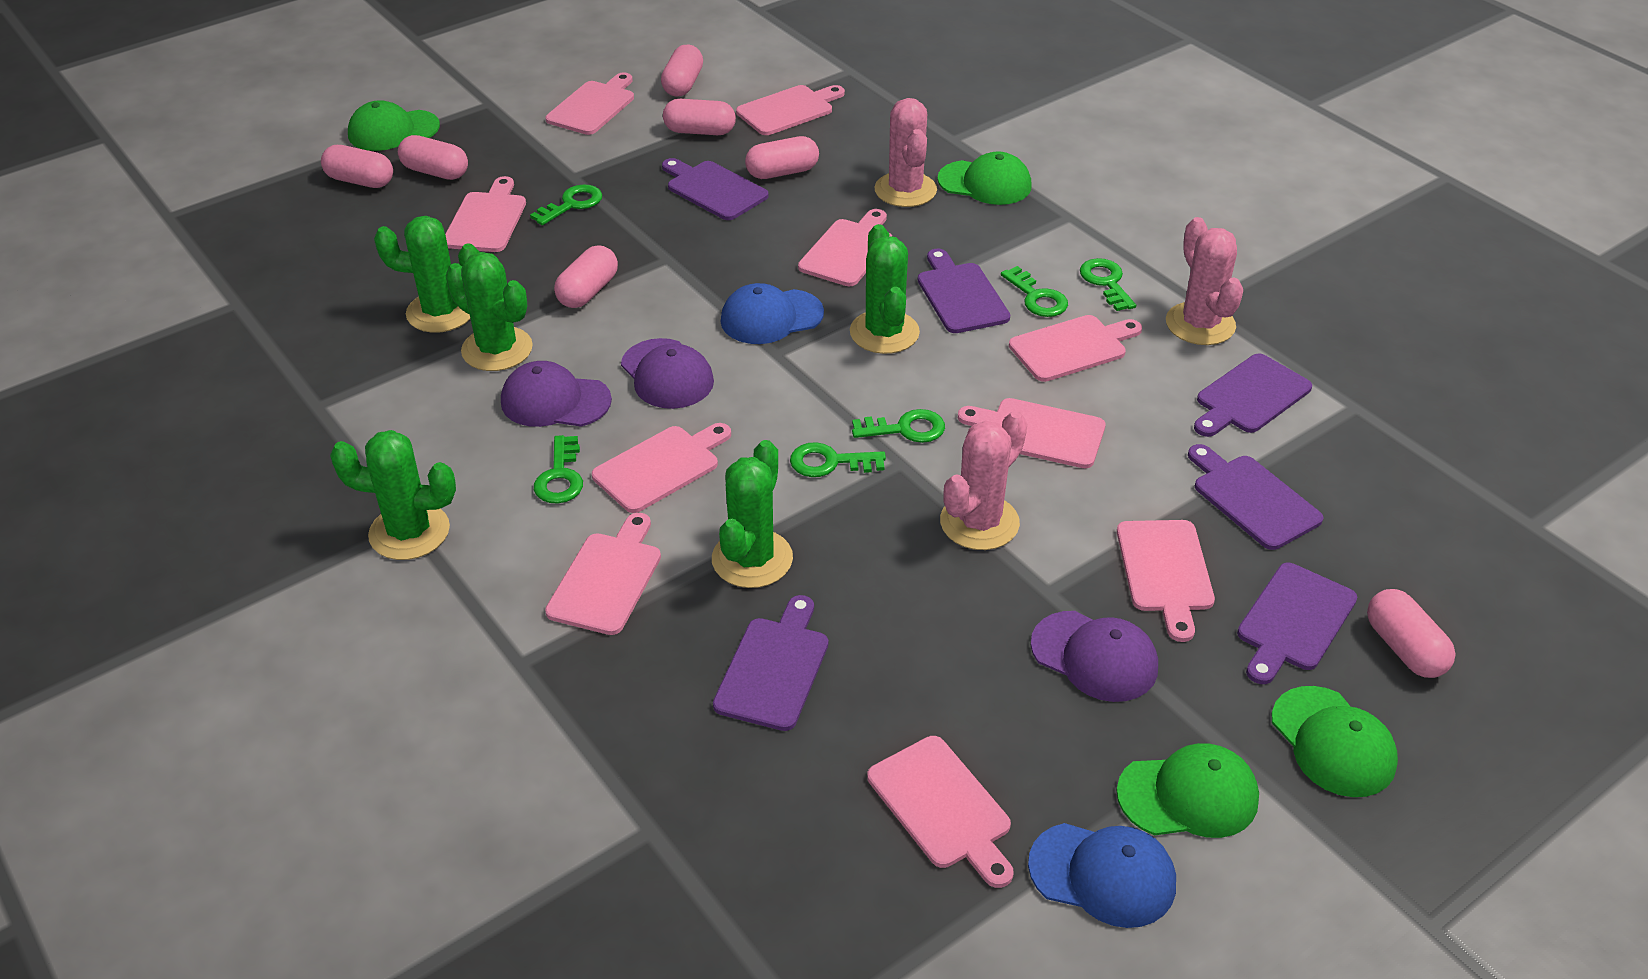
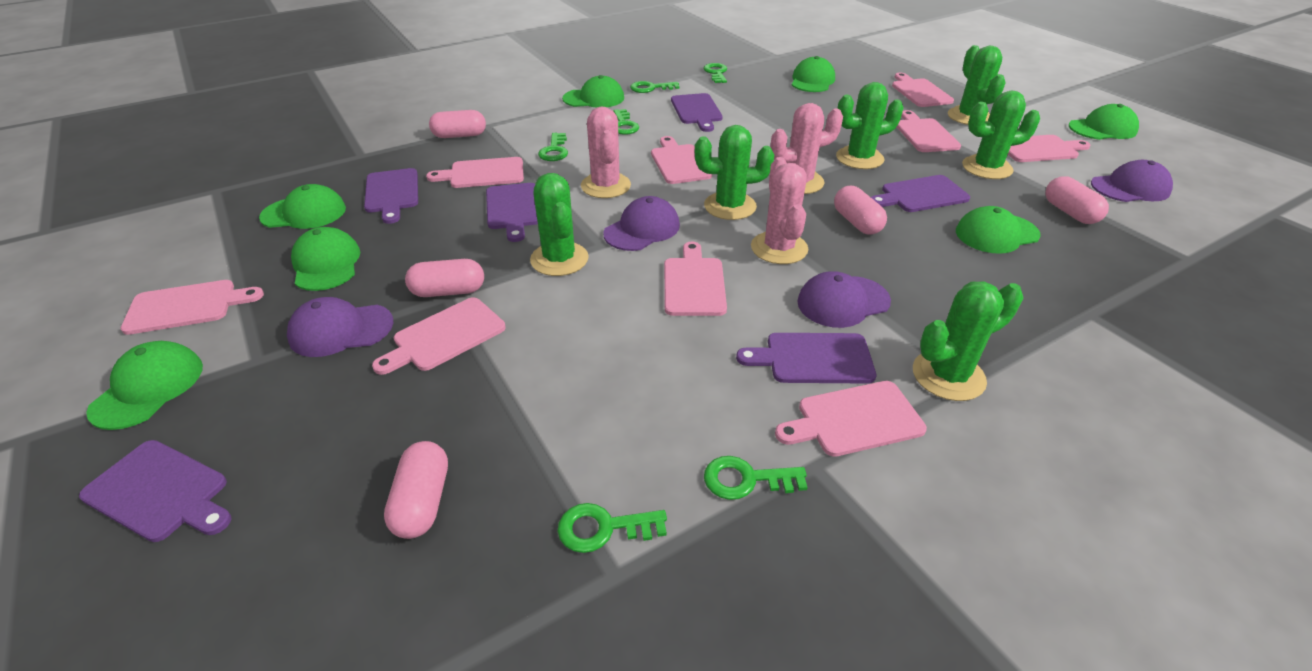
blue cap: 2 -> 0
green cactus: 5 -> 6
green cap: 4 -> 7
pink capsule: 7 -> 5
pink cutting board: 10 -> 9
purple cap: 3 -> 4

